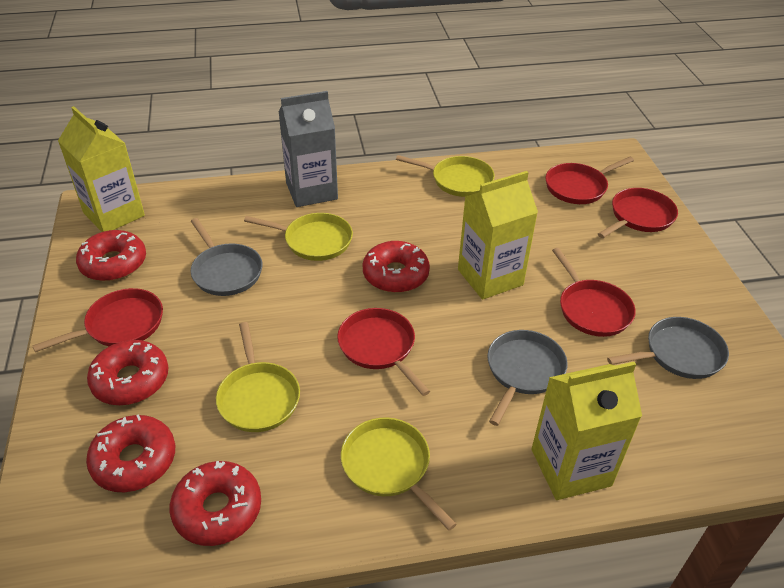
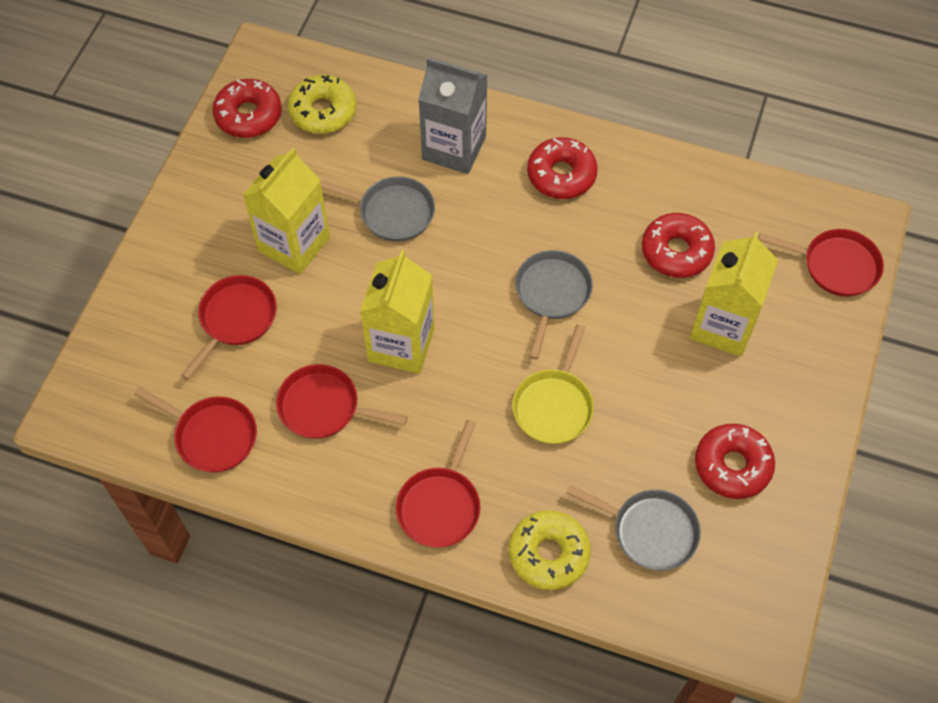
red donut: 5 -> 4
yellow donut: 0 -> 2
yellow pan: 4 -> 1

